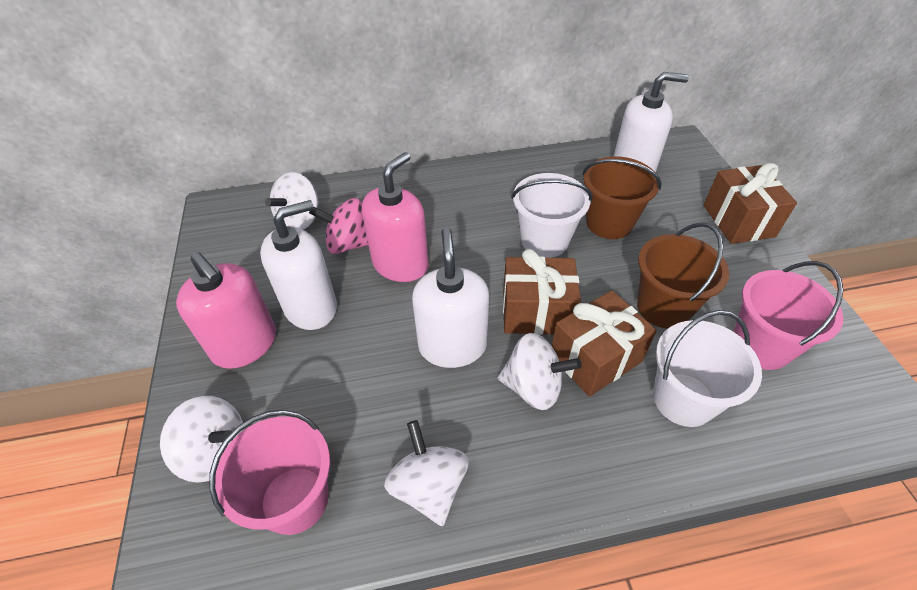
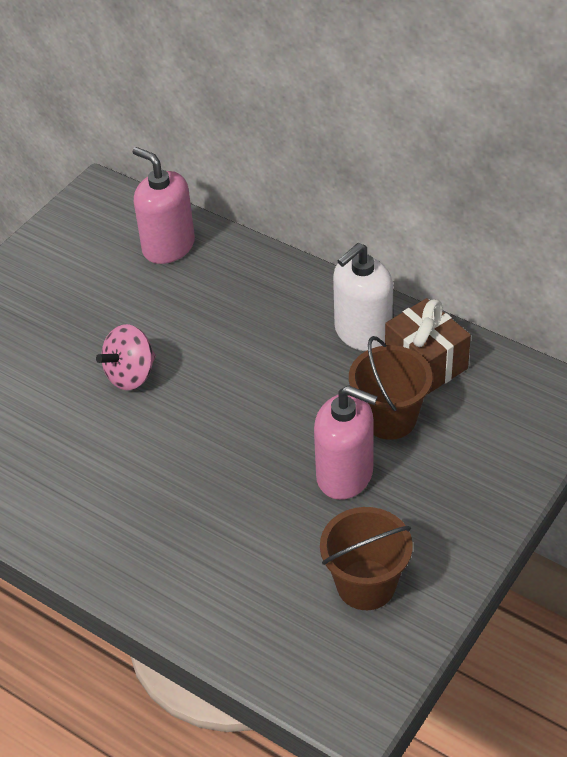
brown gift: 3 -> 1
pink bucket: 2 -> 0
white bucket: 2 -> 0
white soap dispenser: 3 -> 1
white spinning top: 4 -> 0

